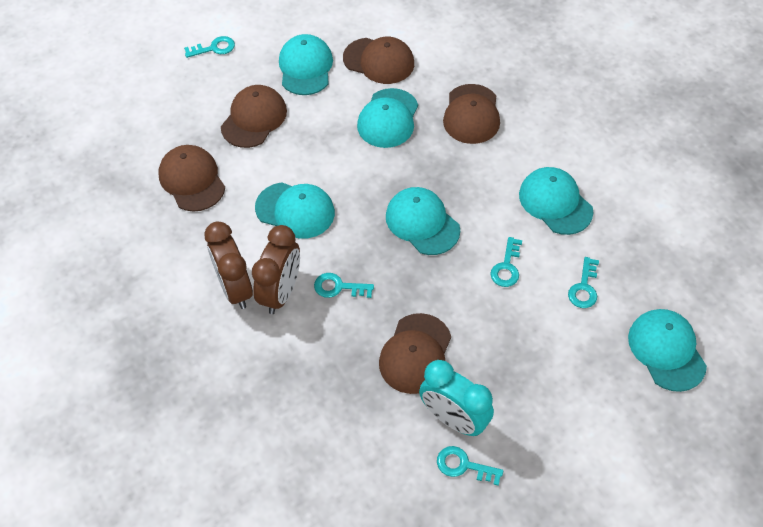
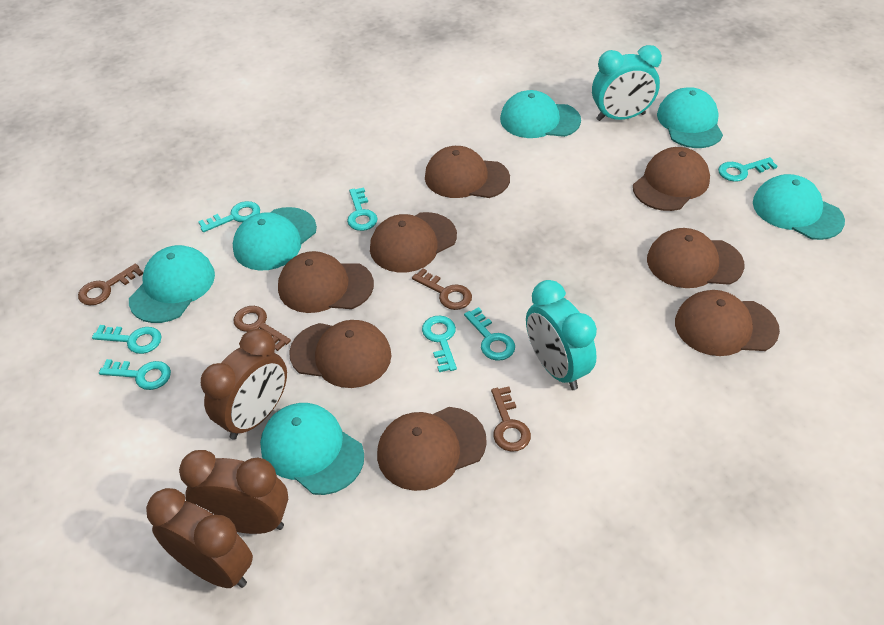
brown cap: 5 -> 8
brown clock: 2 -> 3
brown key: 0 -> 4
turquoise clock: 1 -> 2
turquoise key: 5 -> 7

